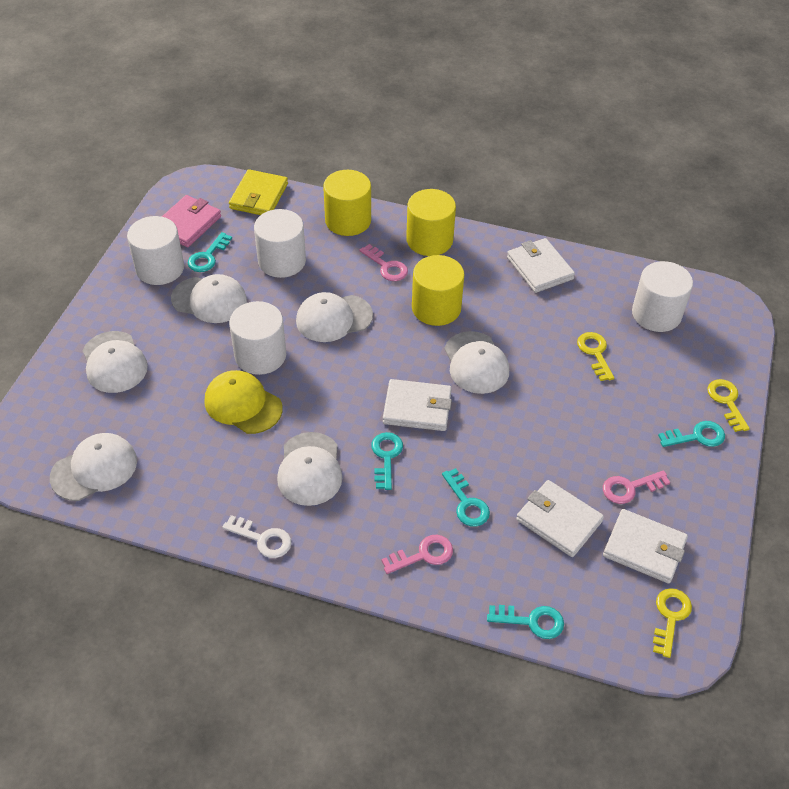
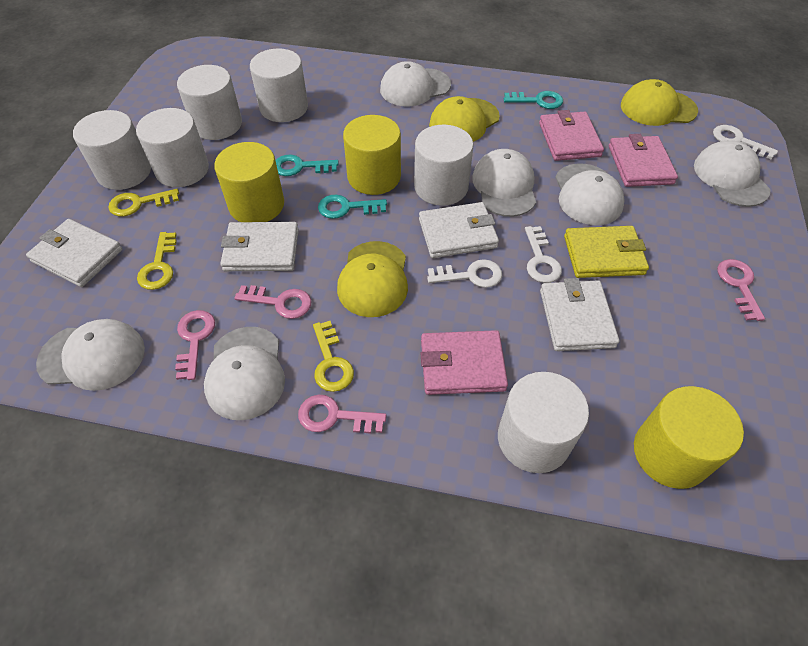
pink key: 3 -> 4
pink wallet: 1 -> 3
turquoise key: 5 -> 3
white cylinder: 4 -> 6
white key: 1 -> 3
yellow cap: 1 -> 3

